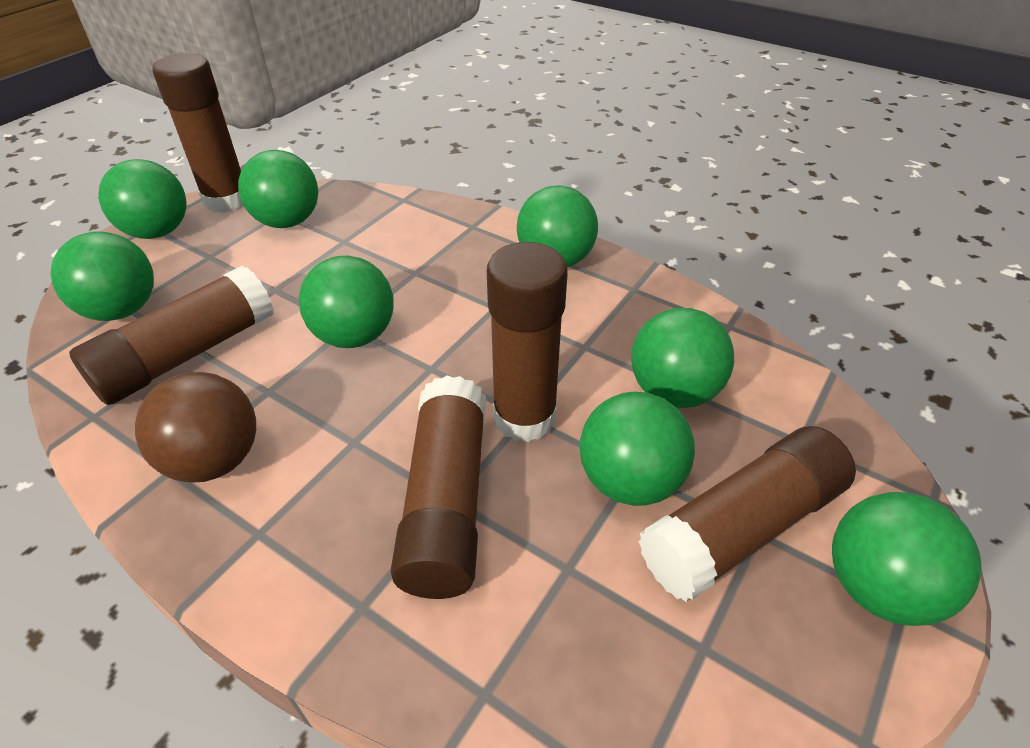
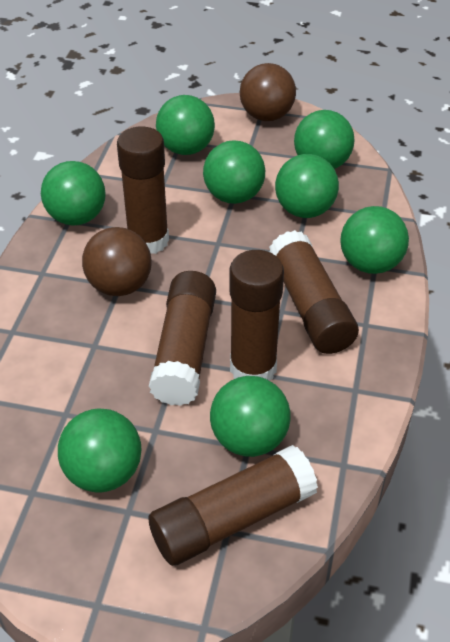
brown ball: 1 -> 2

